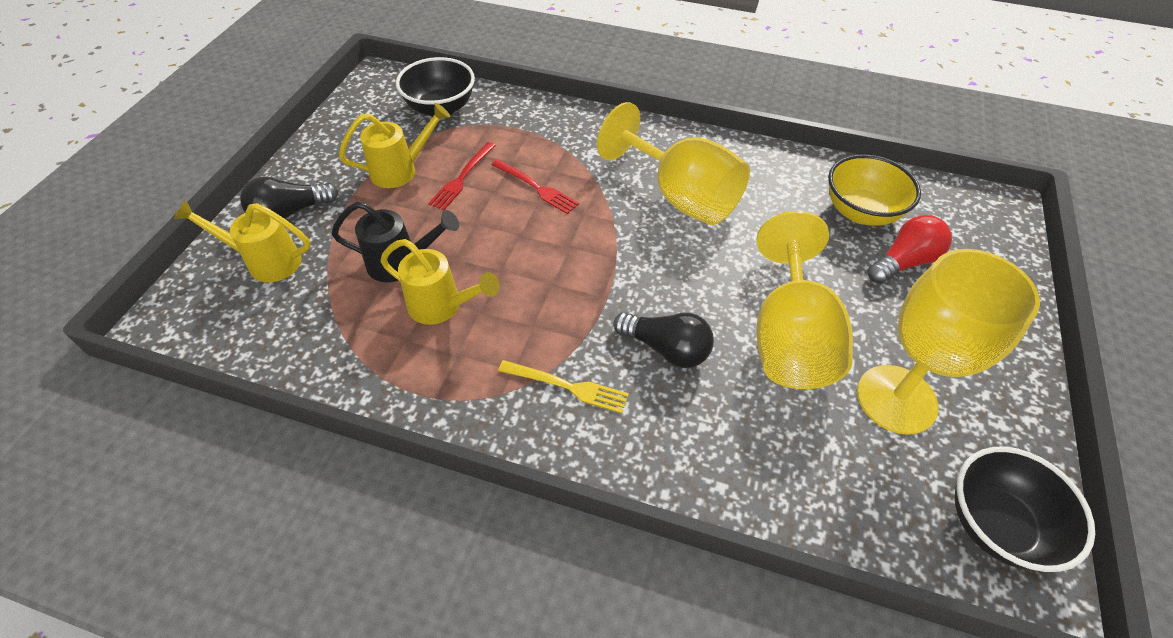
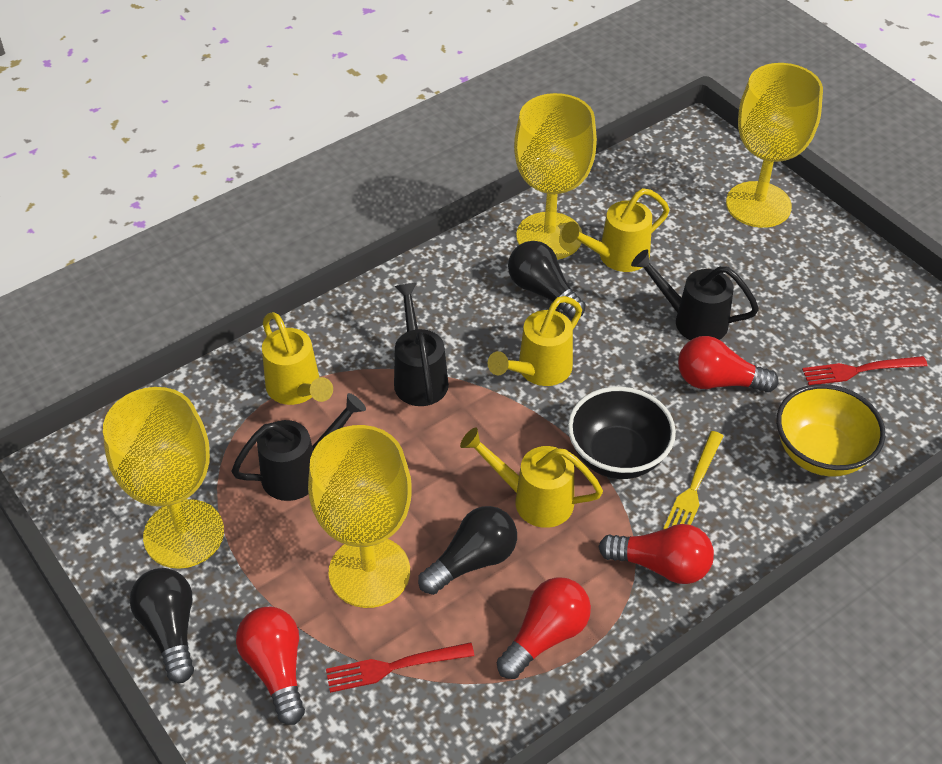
black bowl: 2 -> 1
black light bulb: 2 -> 3
black watering can: 1 -> 3
red light bulb: 1 -> 4
yellow goblet: 3 -> 4
yellow watering can: 3 -> 4

